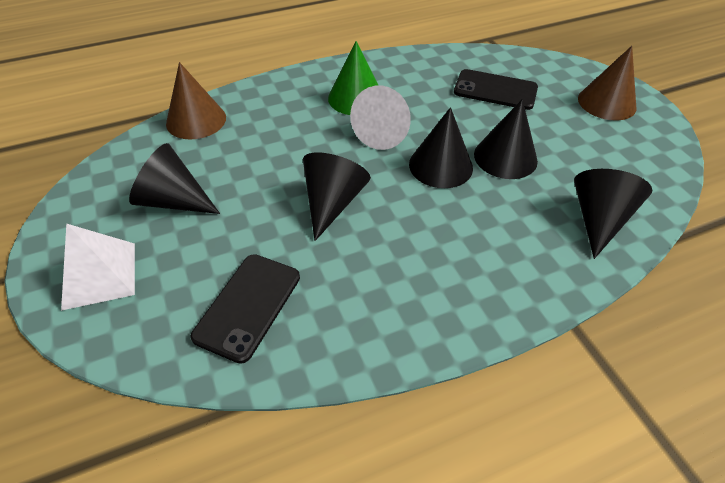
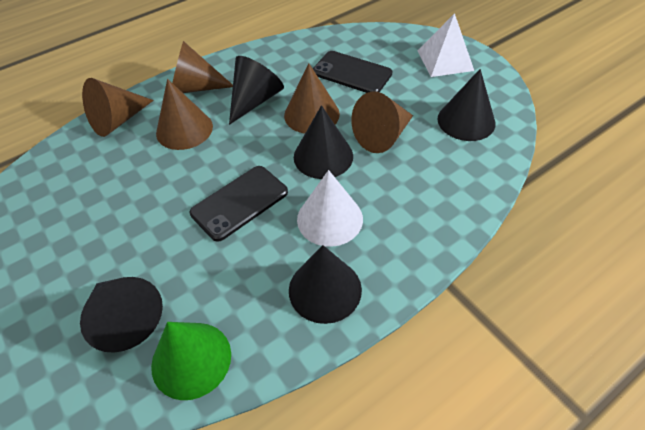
brown cone: 2 -> 5

